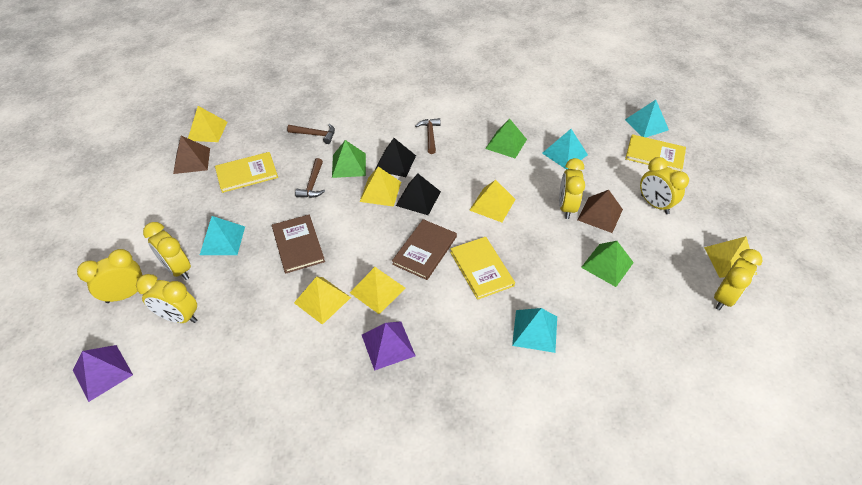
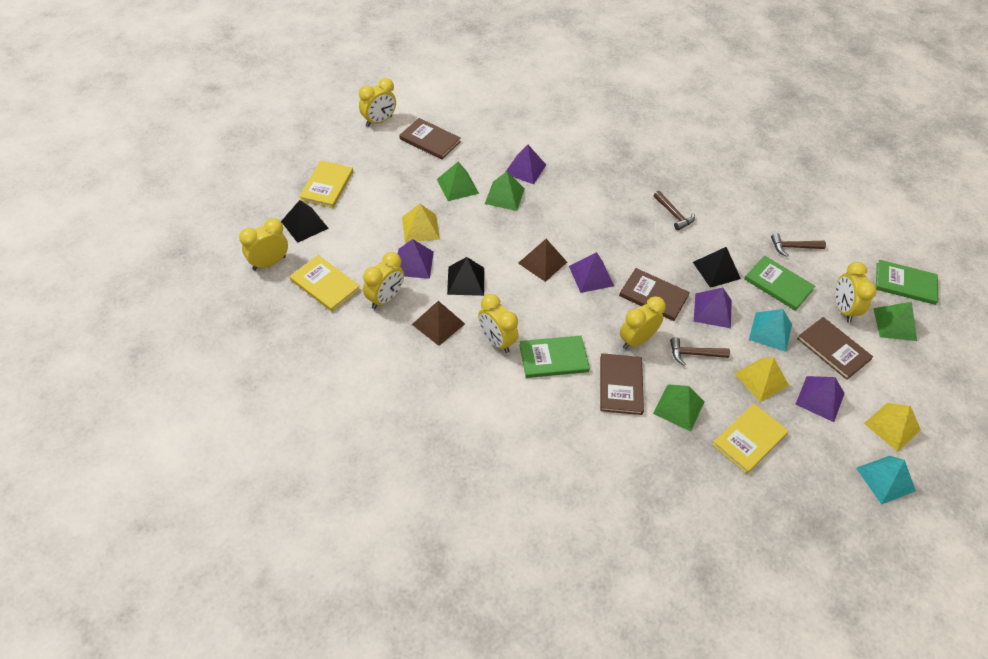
black pyramid: 2 -> 3
brown book: 2 -> 4
green book: 0 -> 3
green pyramid: 3 -> 4
purple pyramid: 2 -> 5
turquoise pyramid: 4 -> 2
yellow pyramid: 6 -> 3

